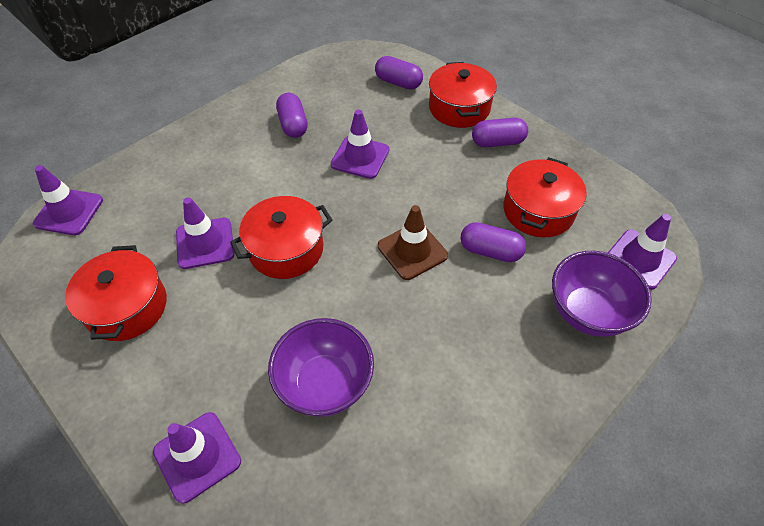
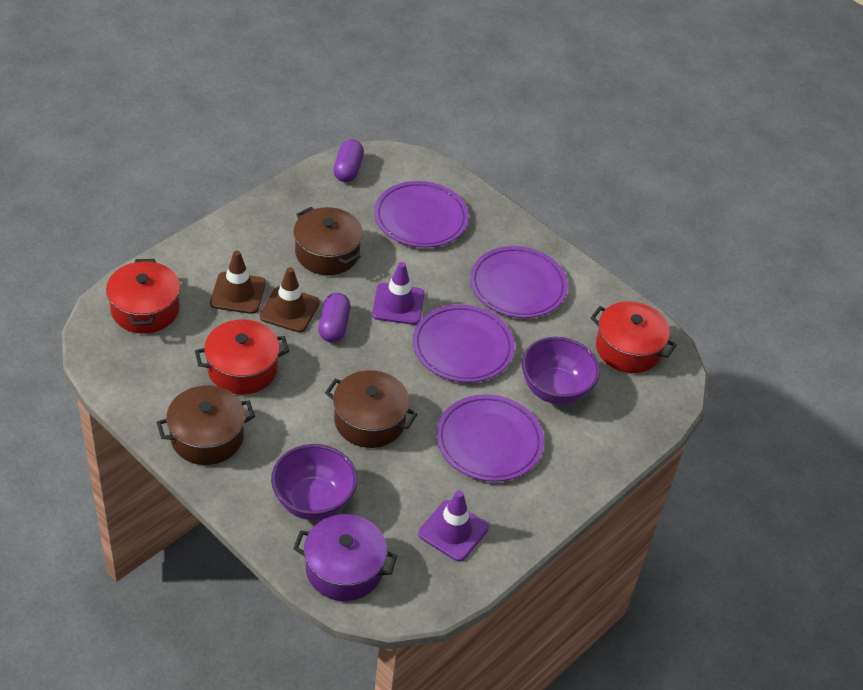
brown pot: 0 -> 3
brown traffic cone: 1 -> 2
purple capsule: 4 -> 2
purple plate: 0 -> 4
purple pot: 0 -> 1
purple traffic cone: 5 -> 2
red pot: 4 -> 3

